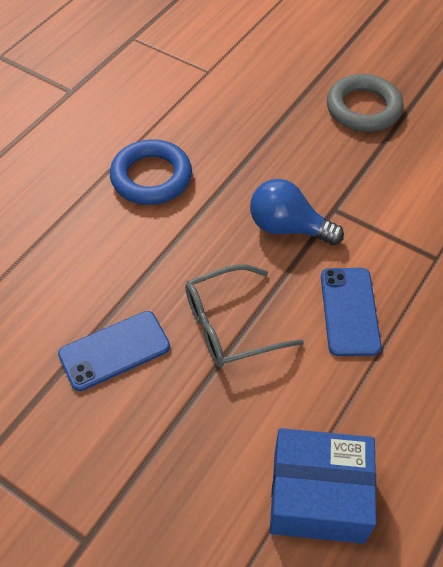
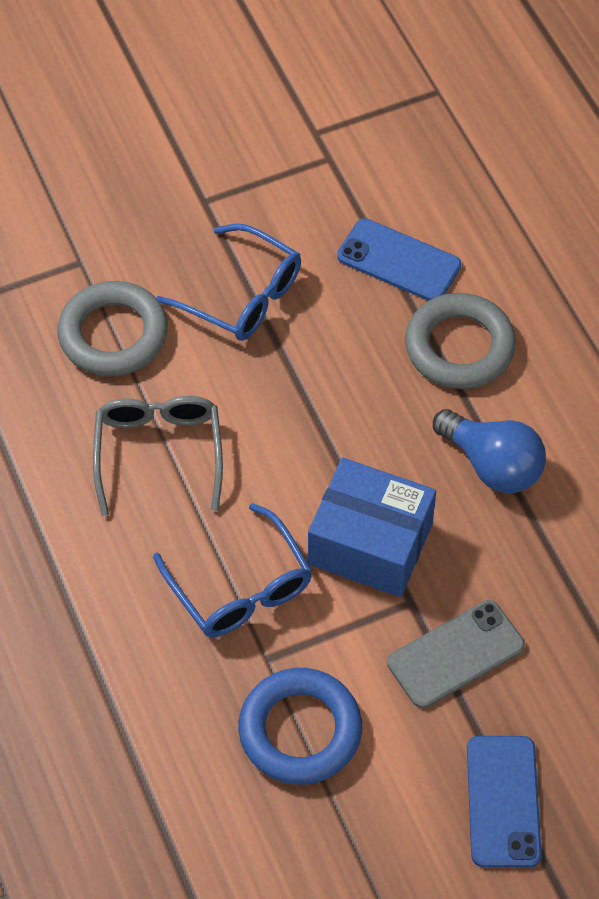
blue glasses: 0 -> 2
grey phone: 0 -> 1
grey ring: 1 -> 2

